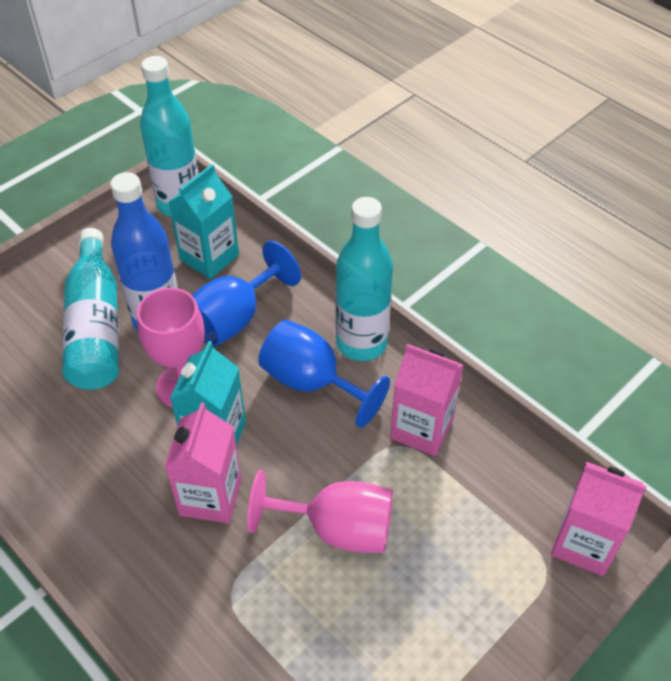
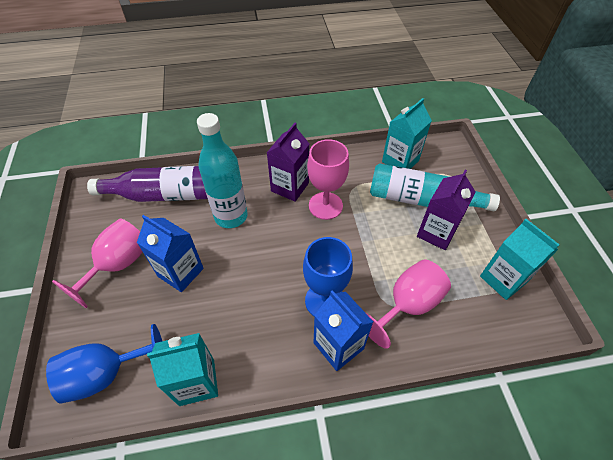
blue bottle: 1 -> 0
blue carton: 0 -> 2
pink carton: 3 -> 0
pink goblet: 2 -> 3
purple bottle: 0 -> 1
purple carton: 0 -> 2
turquoise bottle: 3 -> 2
turquoise carton: 2 -> 3

